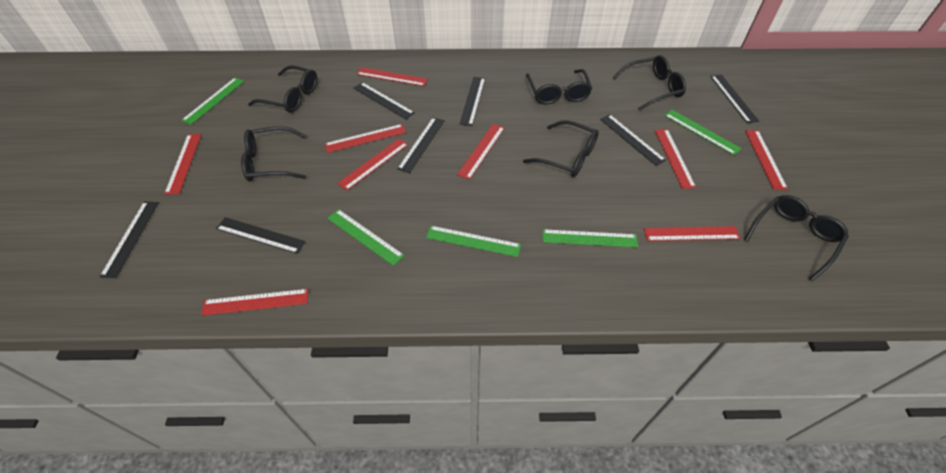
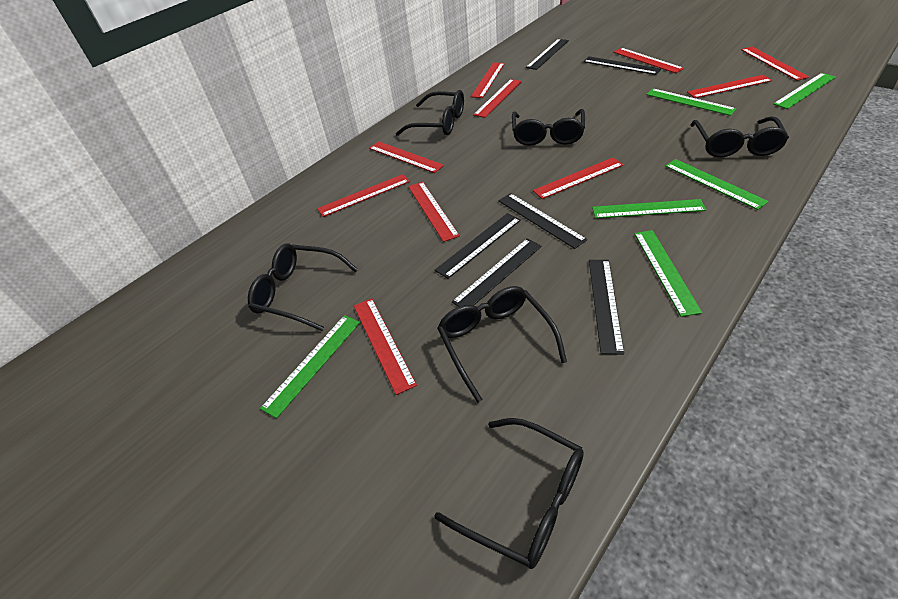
black ruler: 7 -> 6
green ruler: 5 -> 6
red ruler: 9 -> 10

